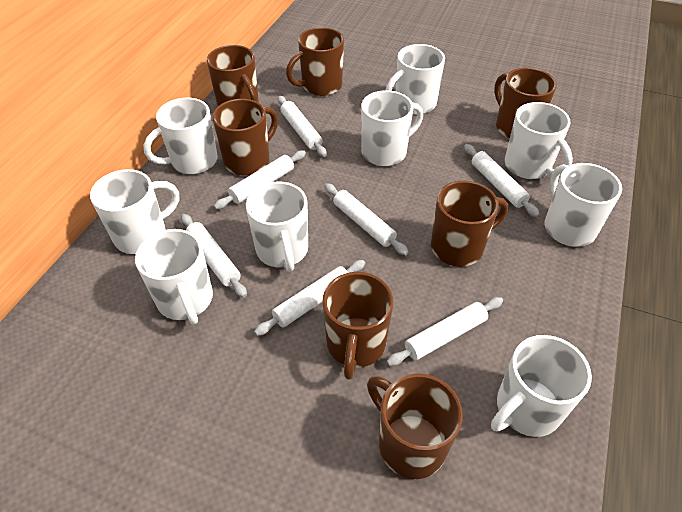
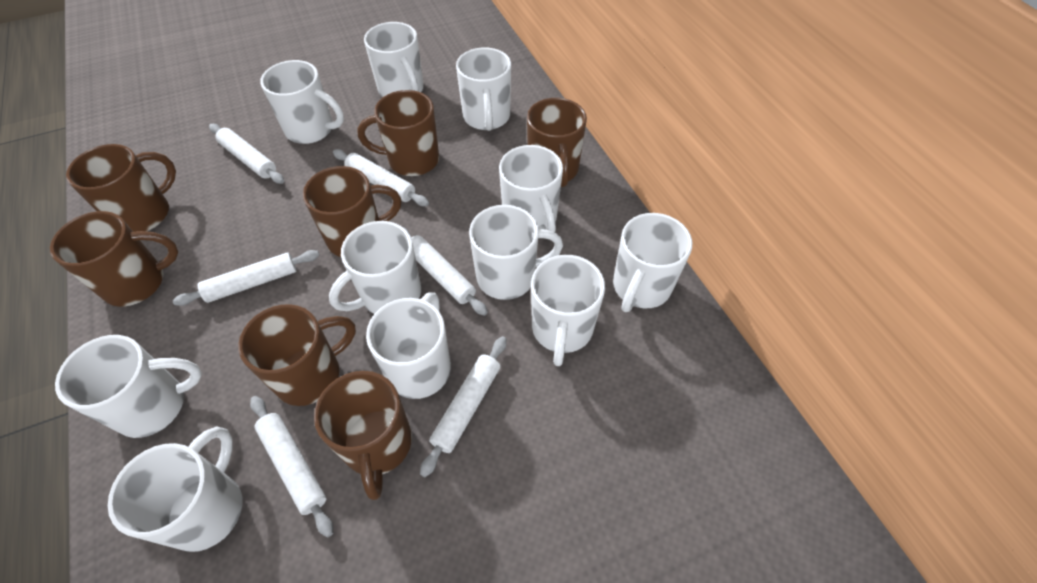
white mug: 9 -> 11
white rolling pin: 7 -> 6

